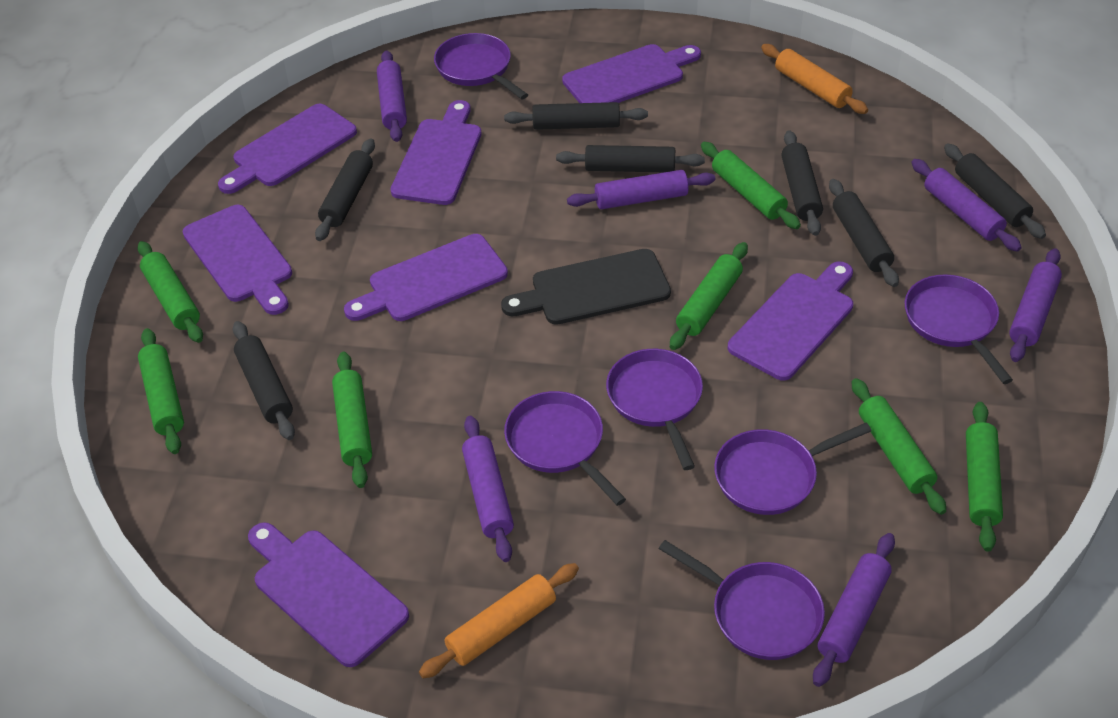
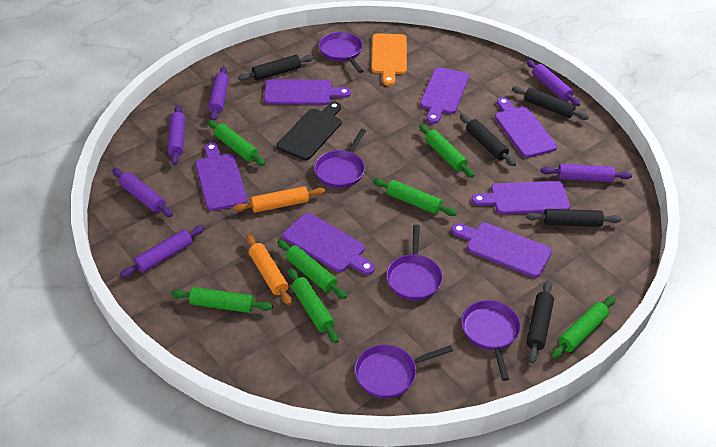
black rolling pin: 7 -> 5
orange cutting board: 0 -> 1
purple pan: 6 -> 5

